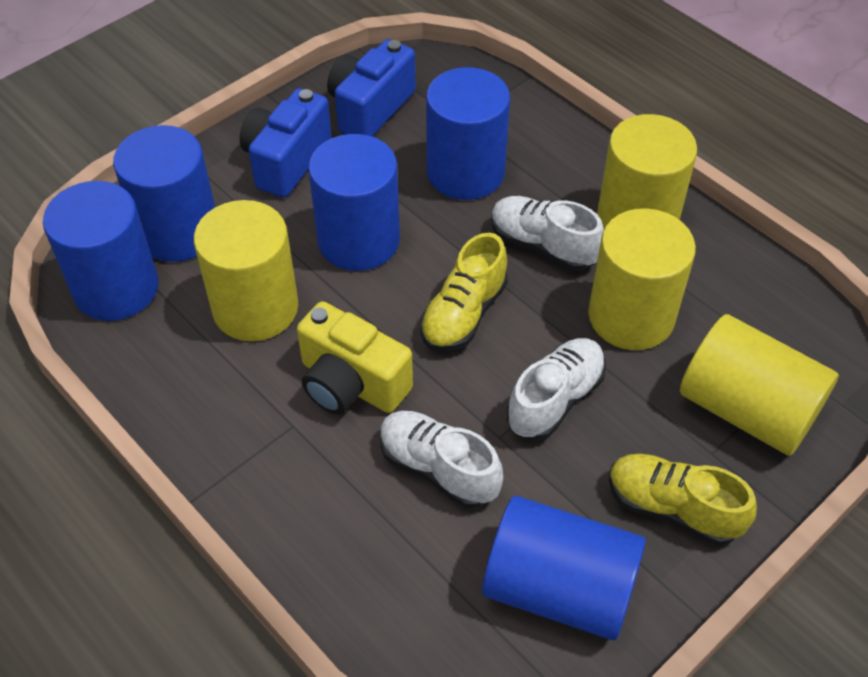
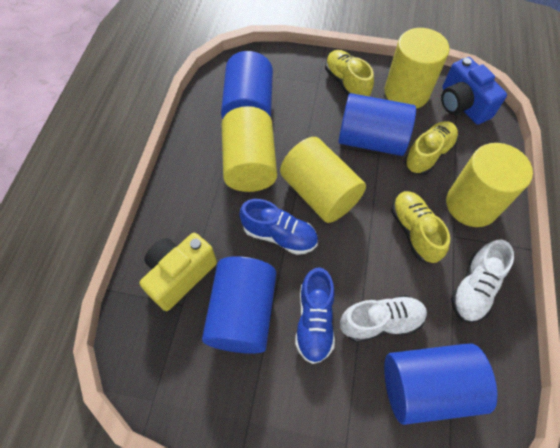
blue camera: 2 -> 1
blue cylinder: 5 -> 4
blue shoe: 0 -> 2
white shoe: 3 -> 2
yellow shoe: 2 -> 3

